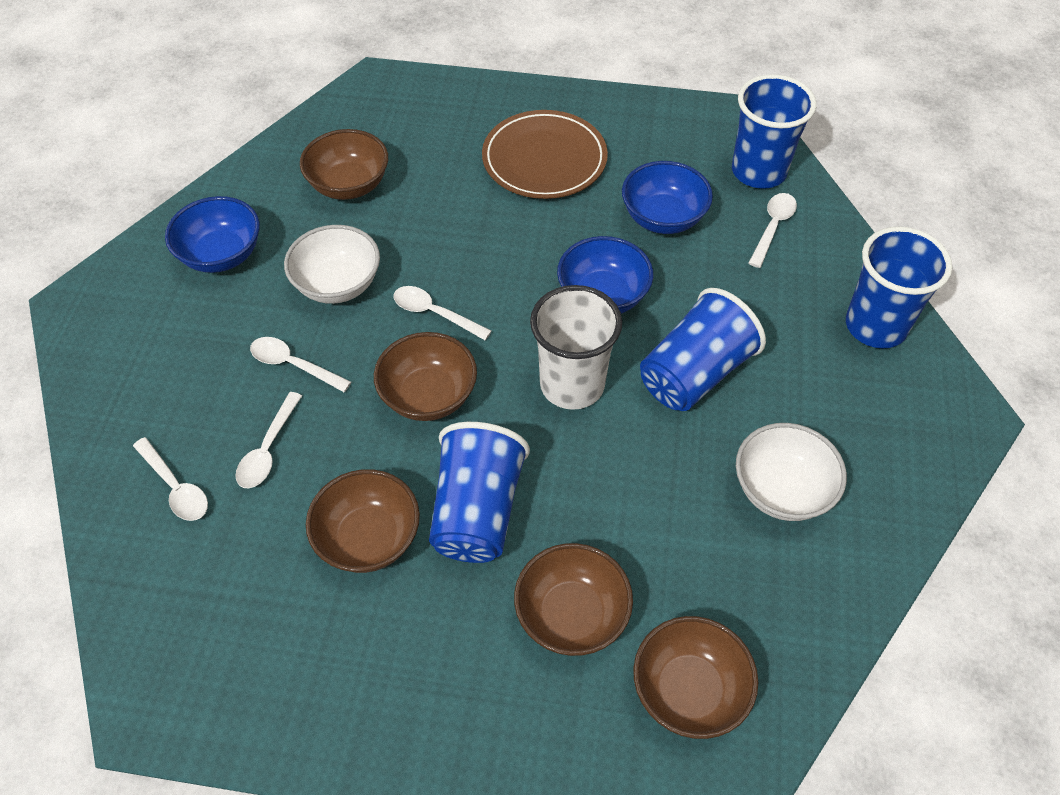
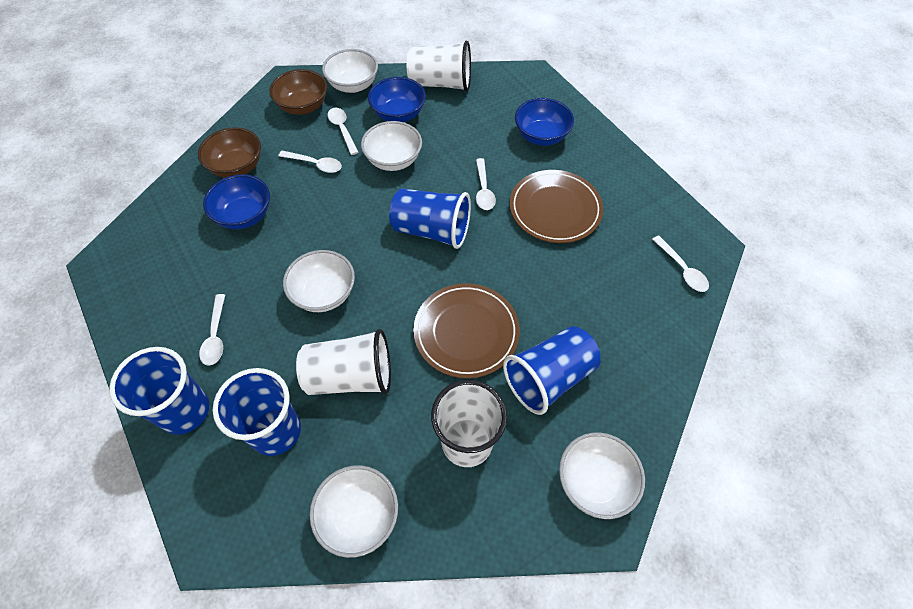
brown bowl: 5 -> 2
brown plate: 1 -> 2
white bowl: 2 -> 5
white cup: 1 -> 3

